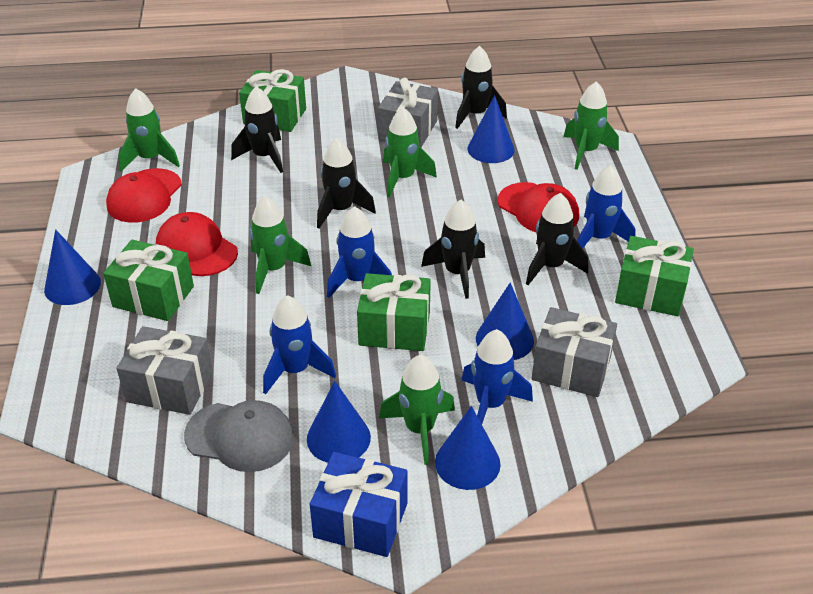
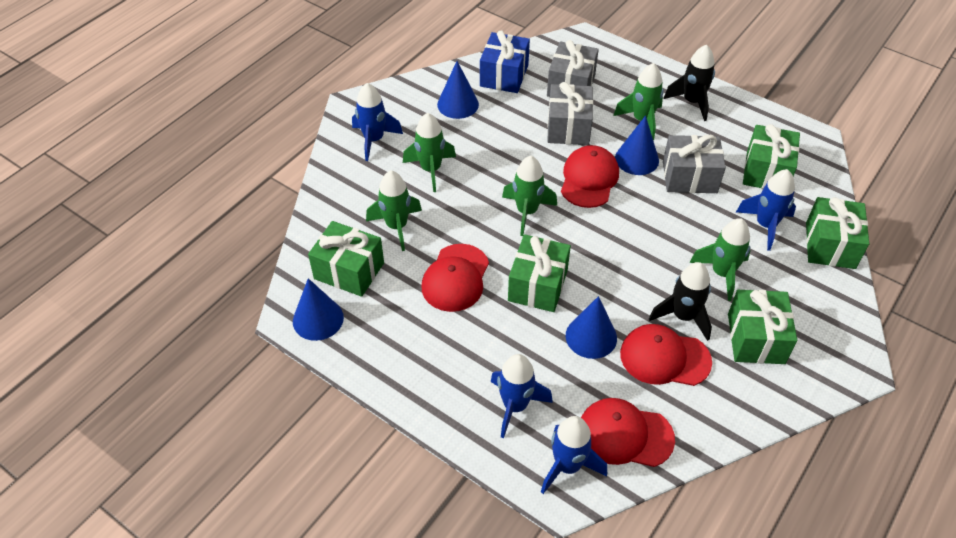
black rocket: 5 -> 2
blue cone: 5 -> 4
green gift: 4 -> 5
grey cap: 1 -> 0
red cap: 3 -> 4

